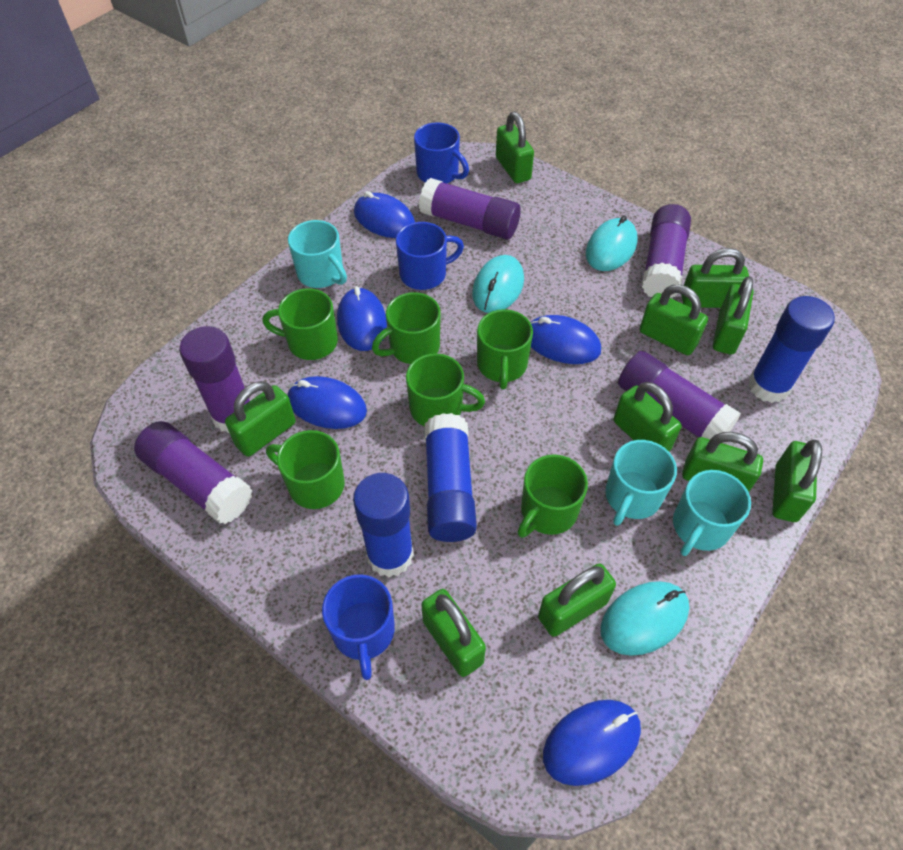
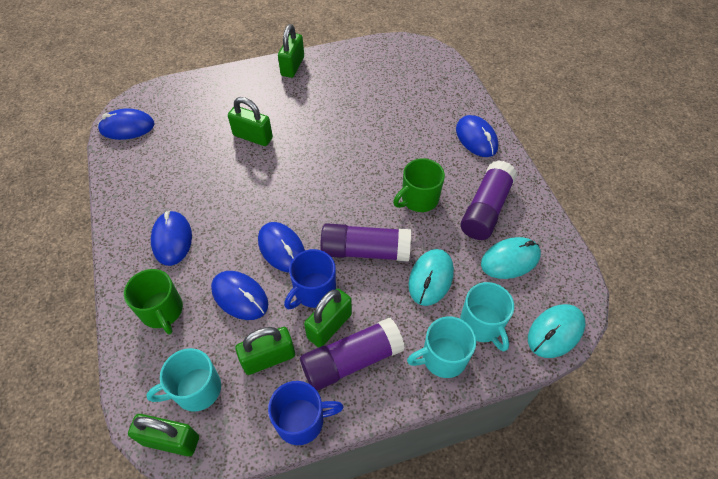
blue glue stick: 3 -> 0
blue mug: 3 -> 2
green mug: 6 -> 2
green padlock: 10 -> 5
purple glue stick: 5 -> 3

